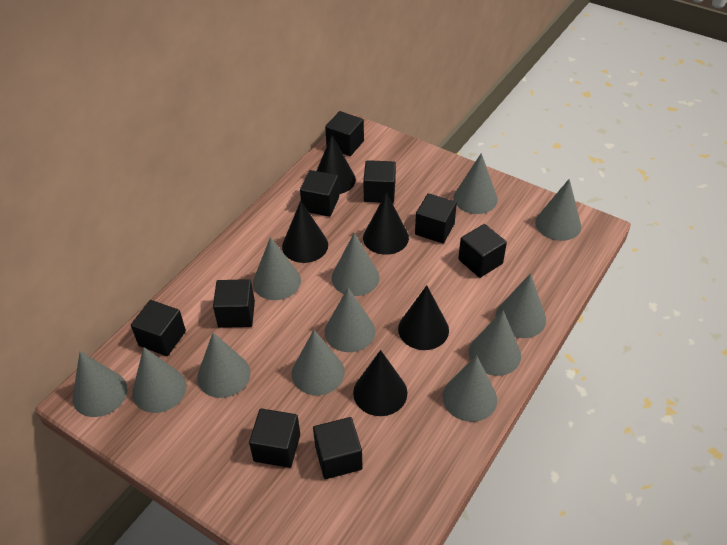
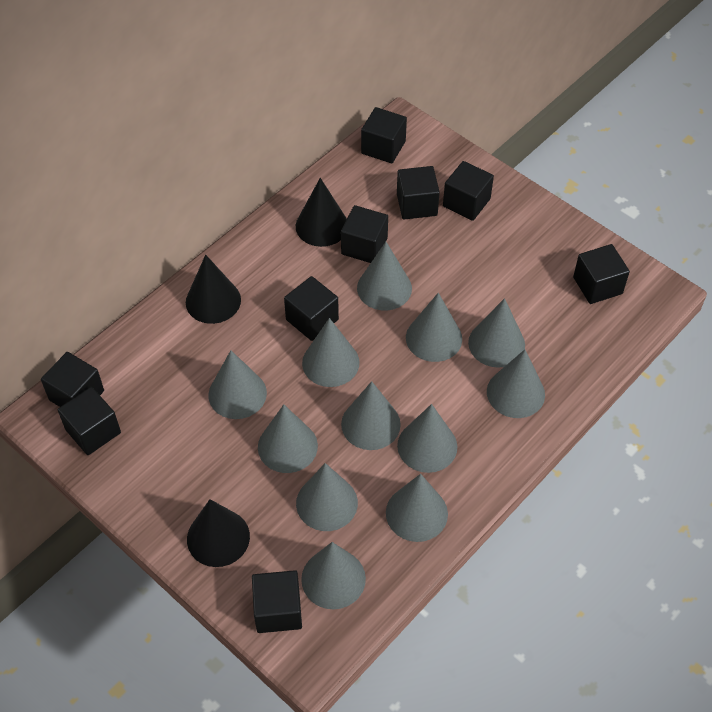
black cone: 5 -> 3

